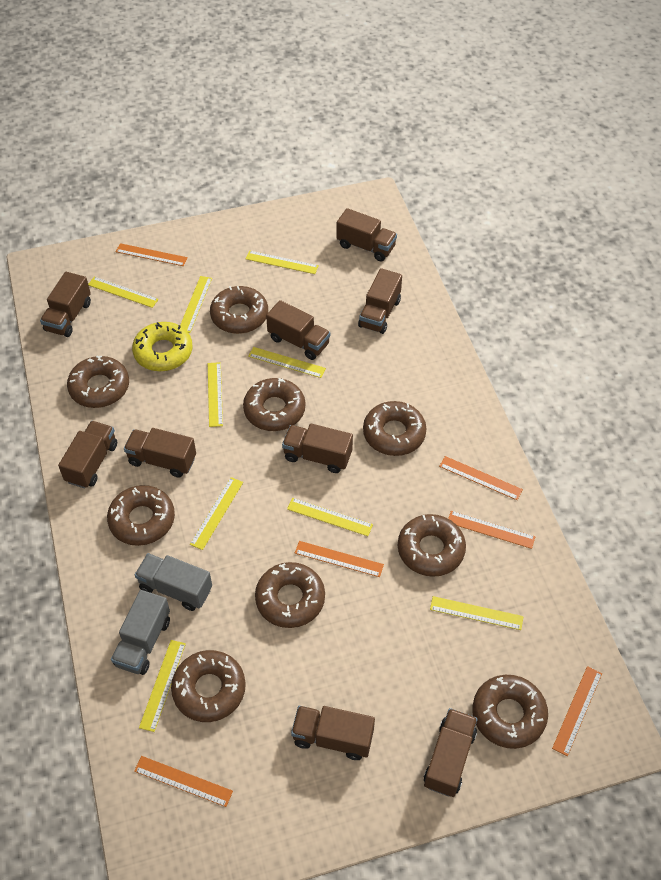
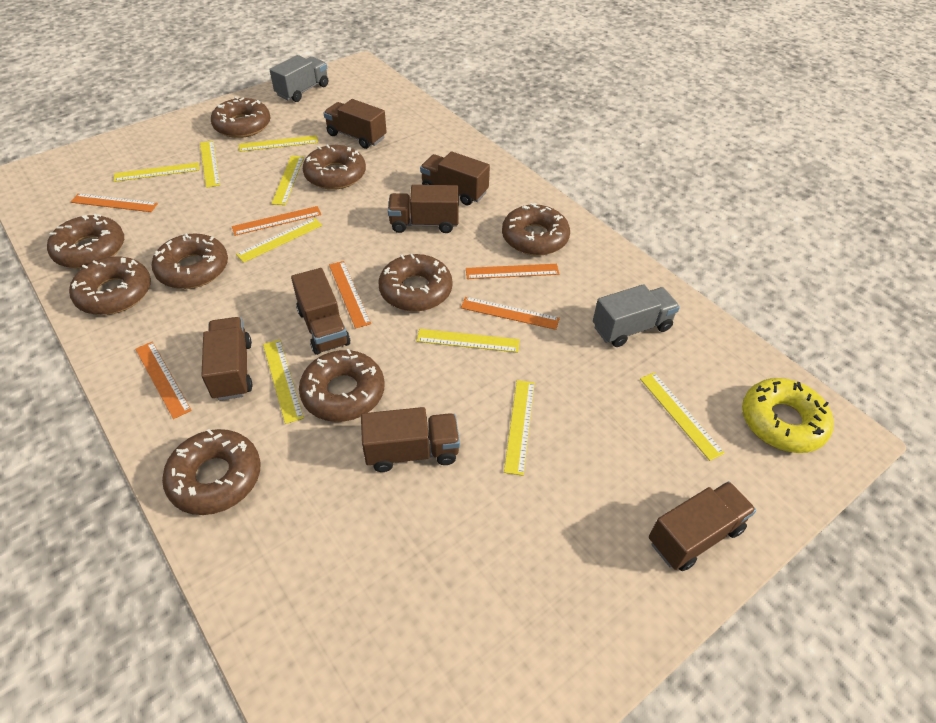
brown truck: 9 -> 7

